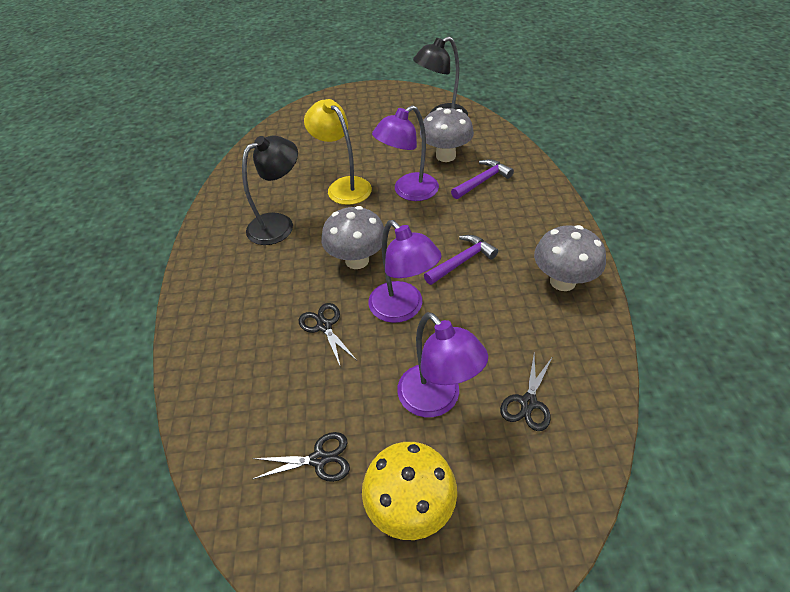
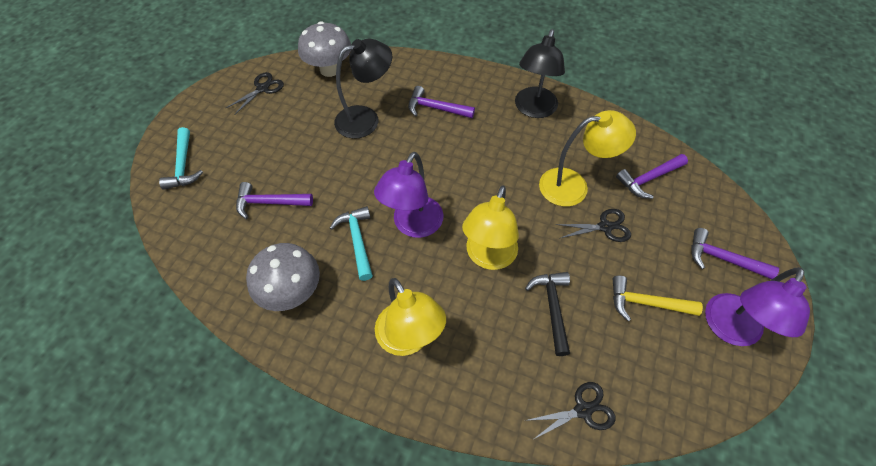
black hammer: 0 -> 1
grey mushroom: 3 -> 2
purple hammer: 2 -> 4
purple lamp: 3 -> 2
turquoise hammer: 0 -> 2
yellow hammer: 0 -> 1
yellow lamp: 1 -> 3
yellow mushroom: 1 -> 0

